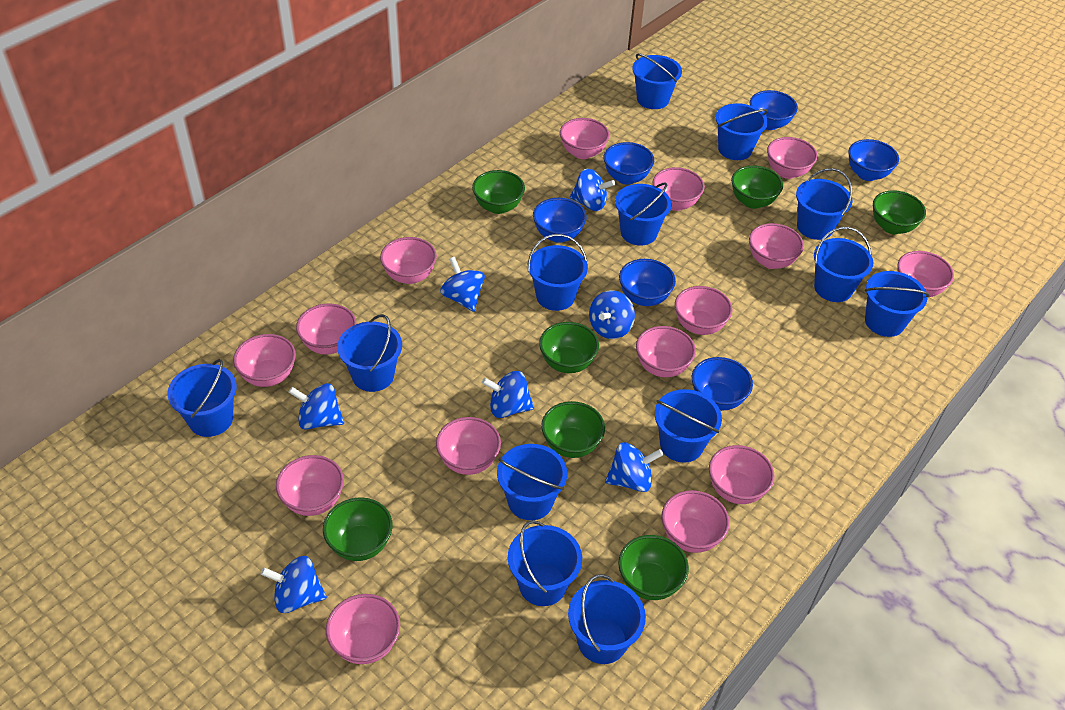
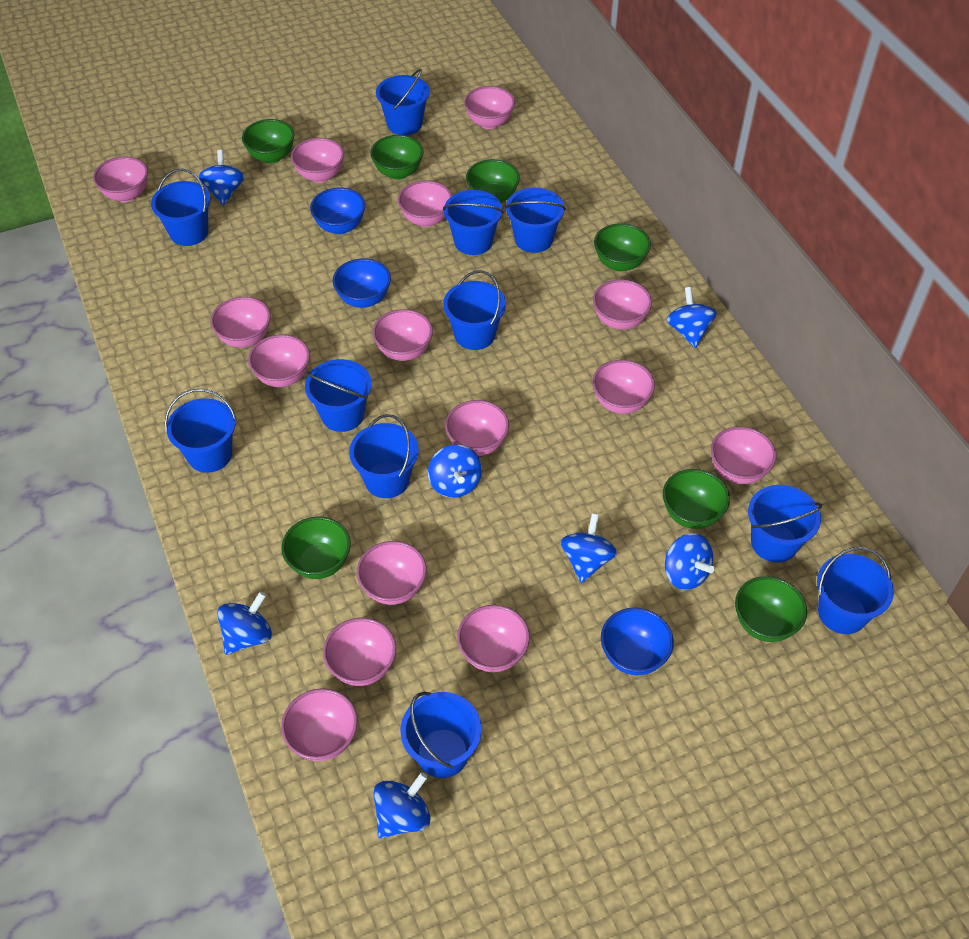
blue bowl: 6 -> 3
blue bucket: 13 -> 11

